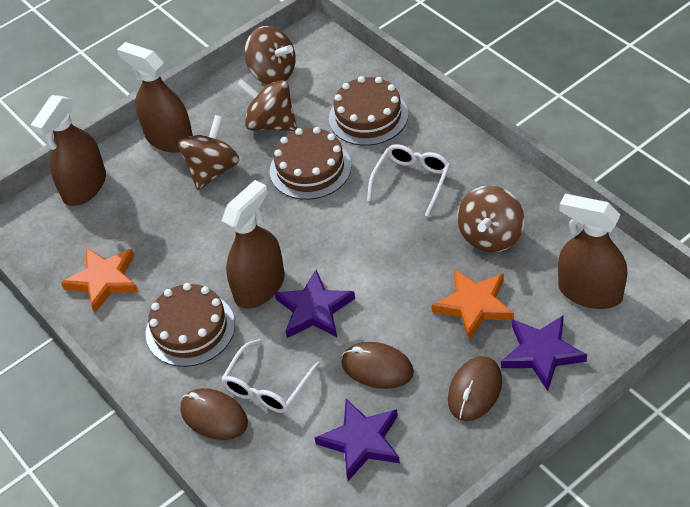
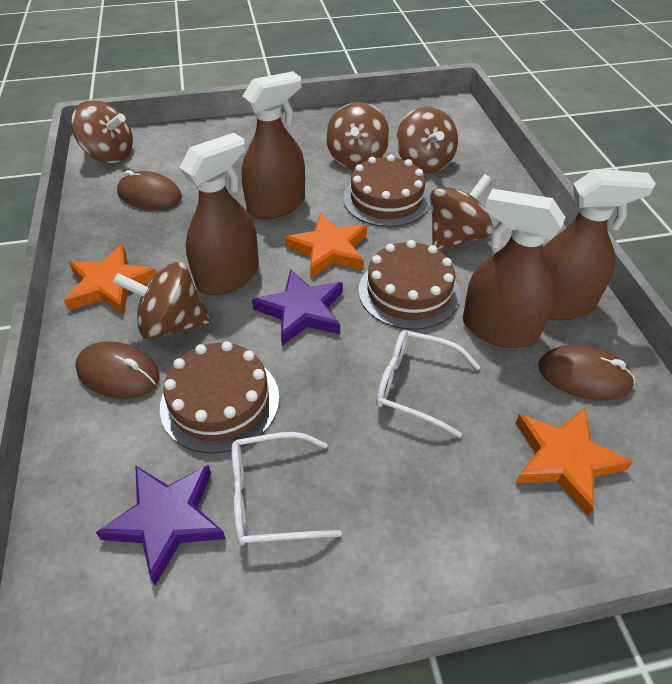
brown spinning top: 4 -> 5
orange star: 2 -> 3
purple star: 3 -> 2

